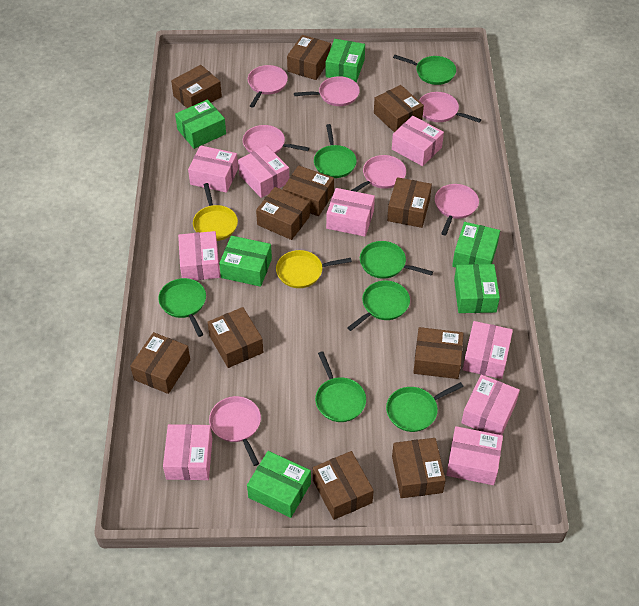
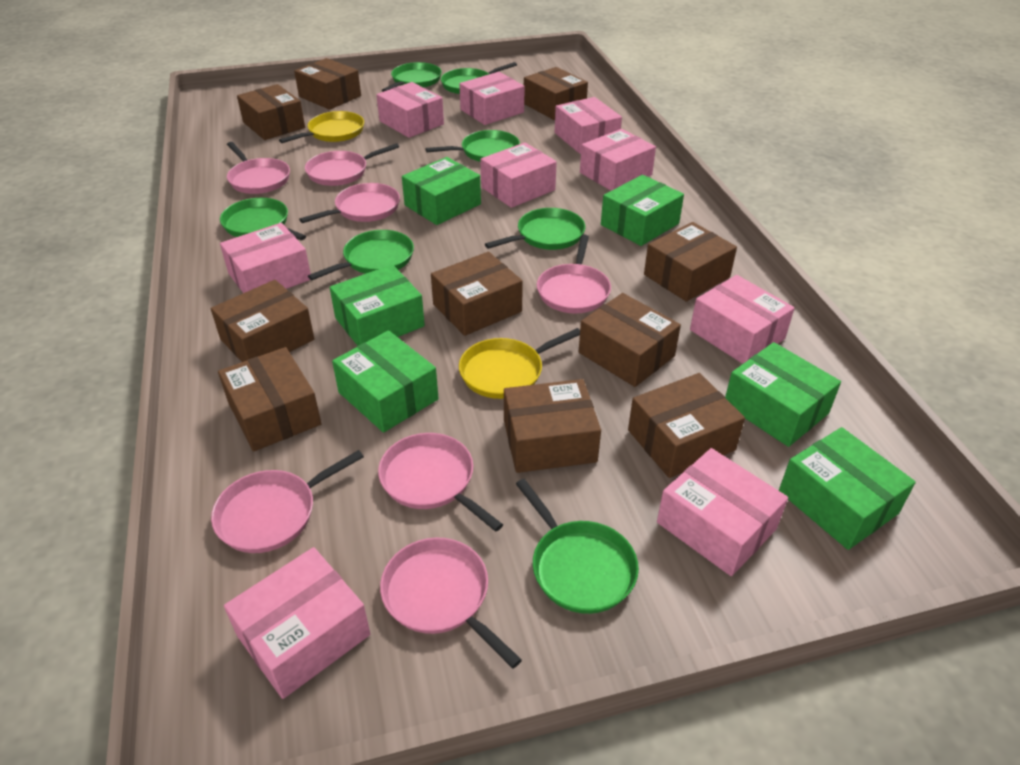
brown box: 11 -> 10

